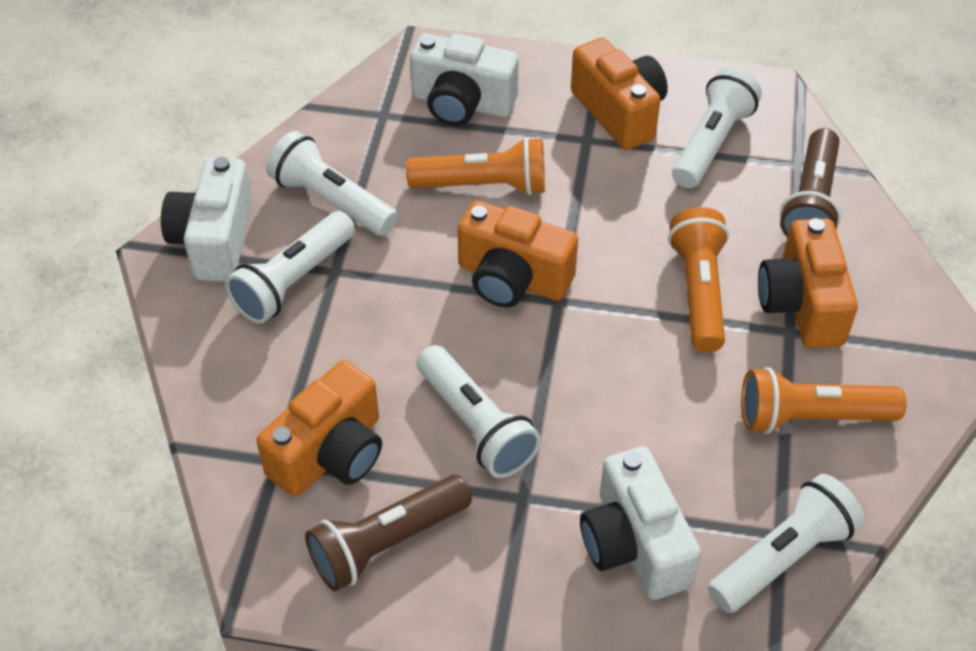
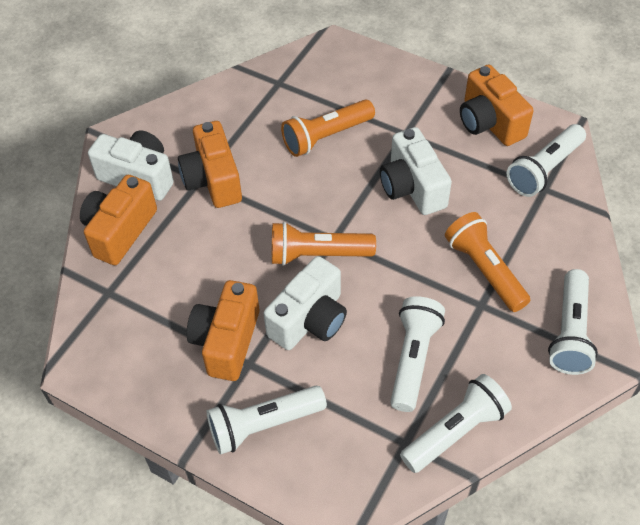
brown flashlight: 2 -> 0

